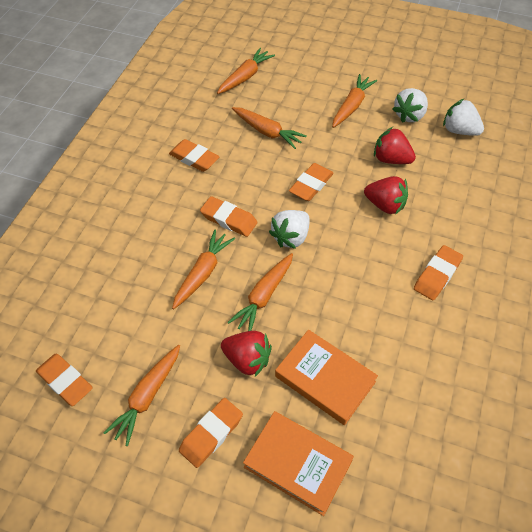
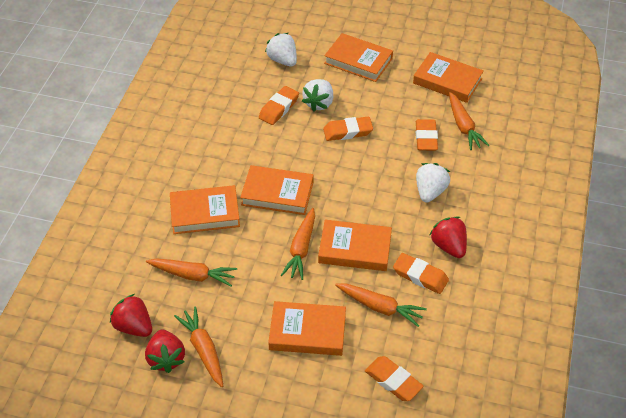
orange book: 2 -> 6
orange carrot: 6 -> 5
orange eraser: 6 -> 5

